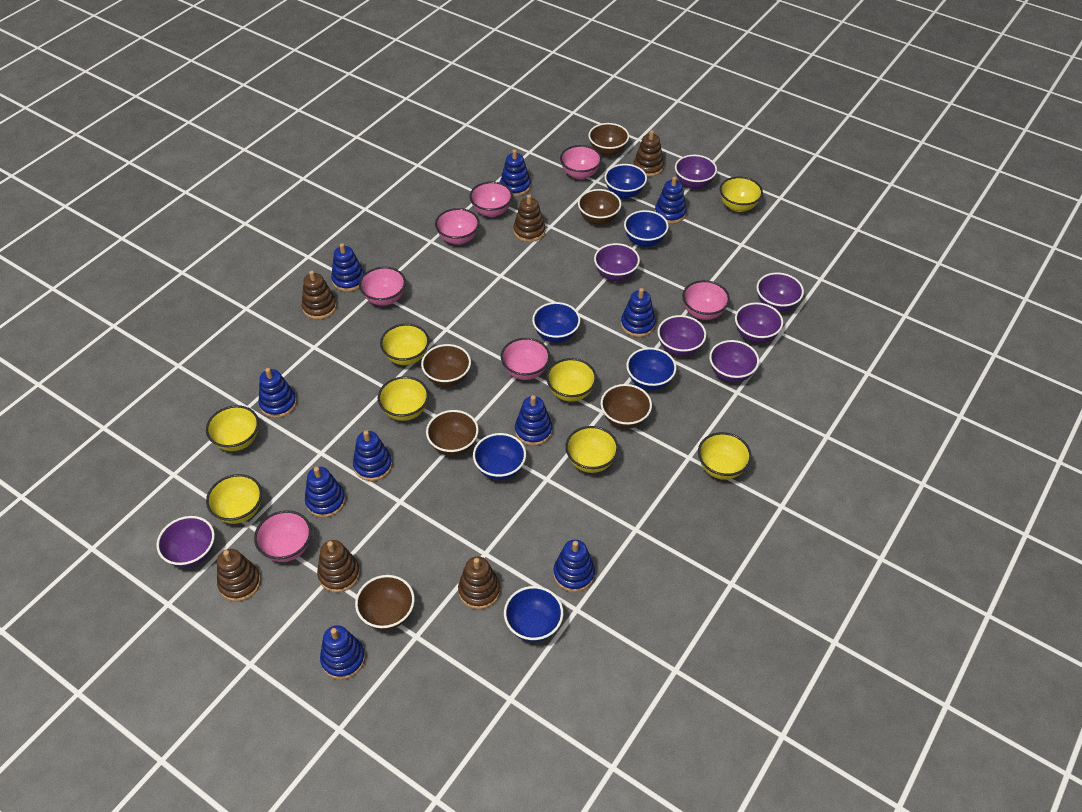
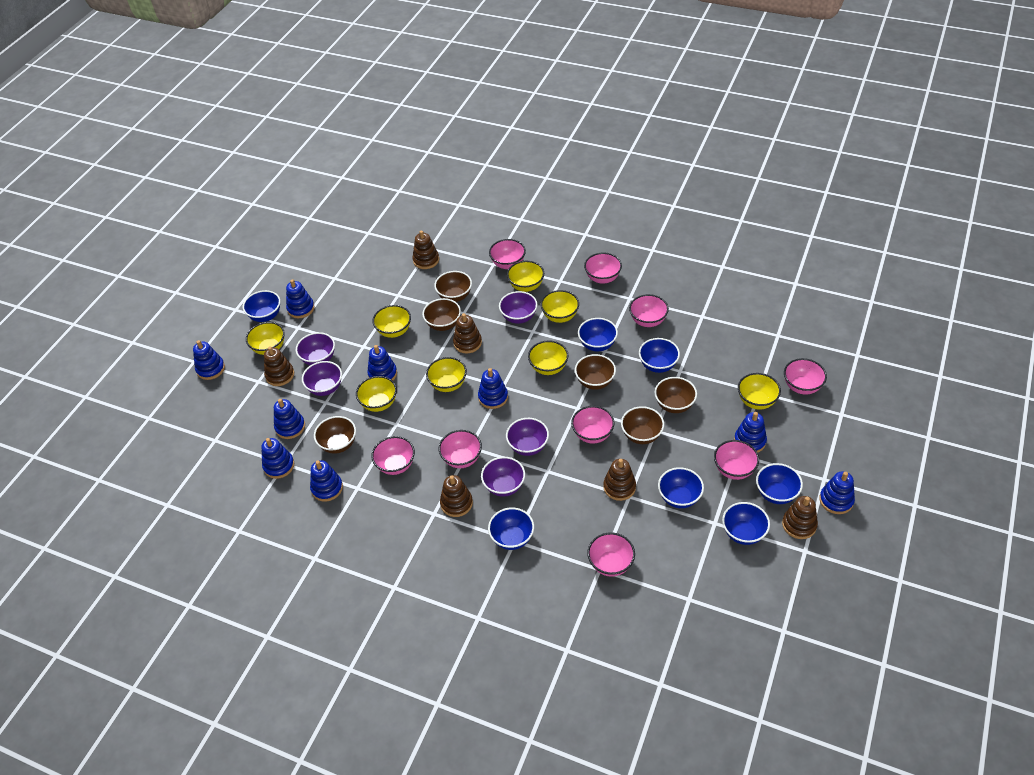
blue bowl: 6 -> 7
blue stacking toy: 10 -> 9
pink bowl: 7 -> 9
purple bowl: 7 -> 5

